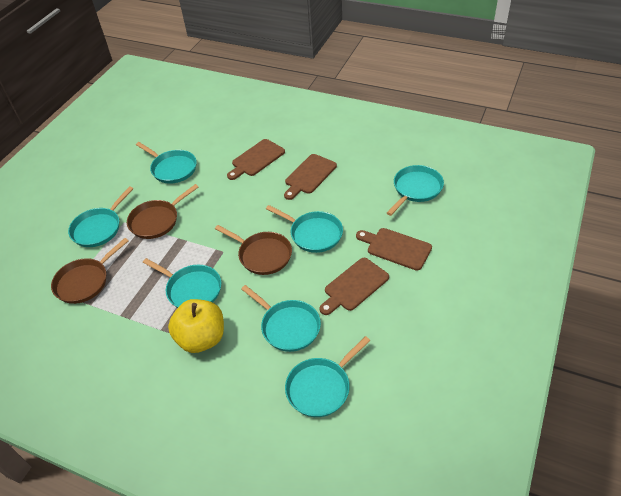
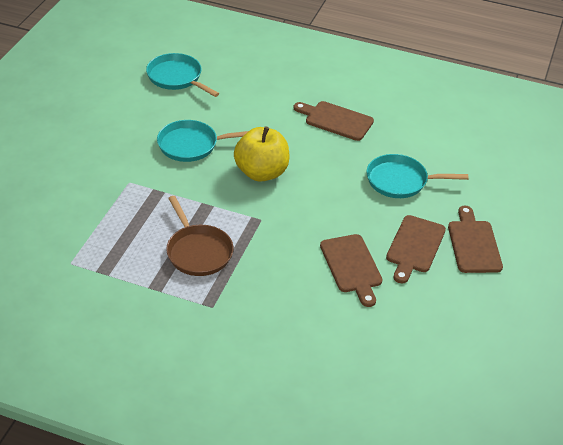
brown pan: 3 -> 1
turquoise pan: 7 -> 3

